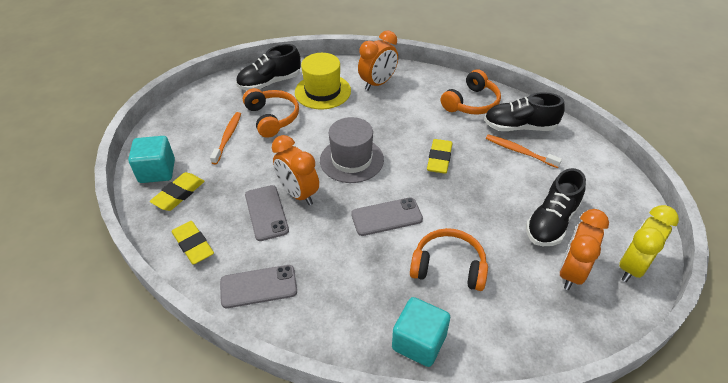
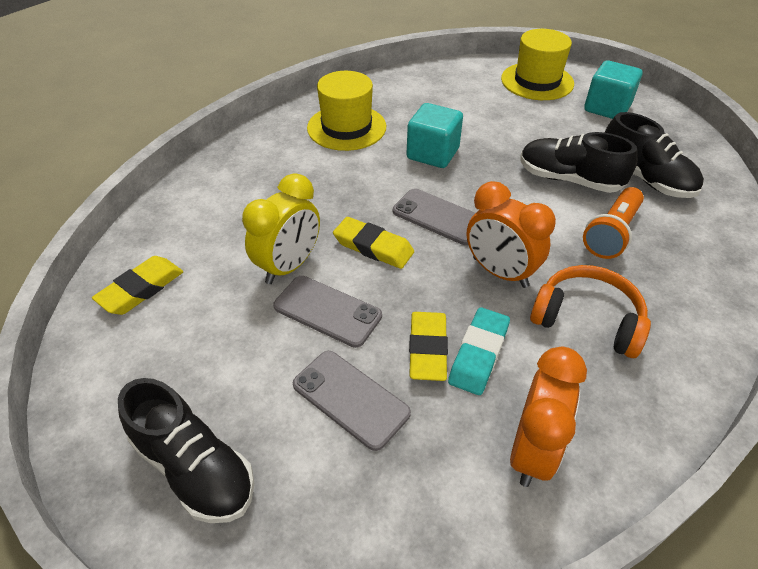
grey hat: 1 -> 0
orange clock: 3 -> 2
orange flashlight: 0 -> 1
orange headphones: 3 -> 1
orange toothbrush: 2 -> 0
turquoise eraser: 0 -> 1
yellow hat: 1 -> 2

